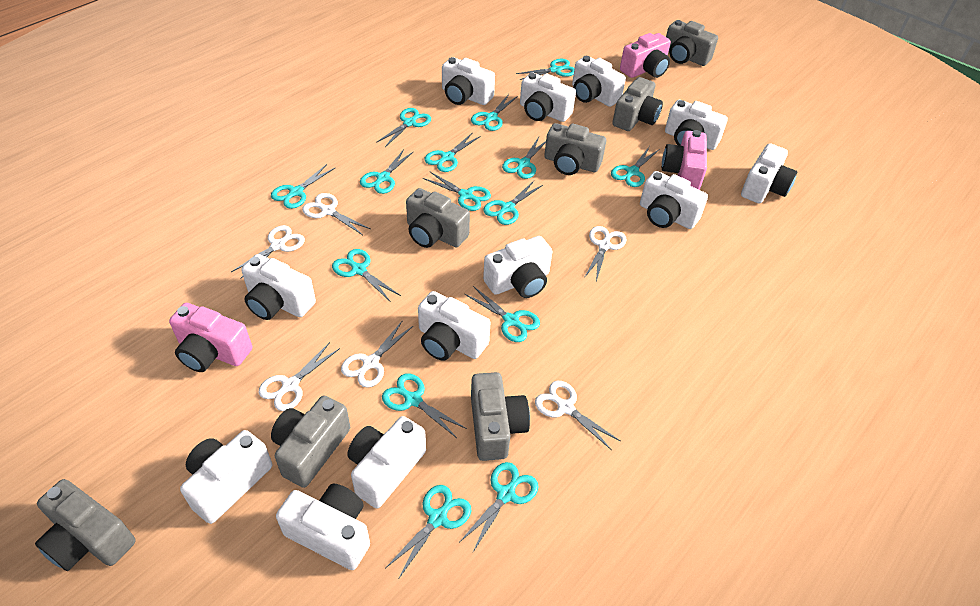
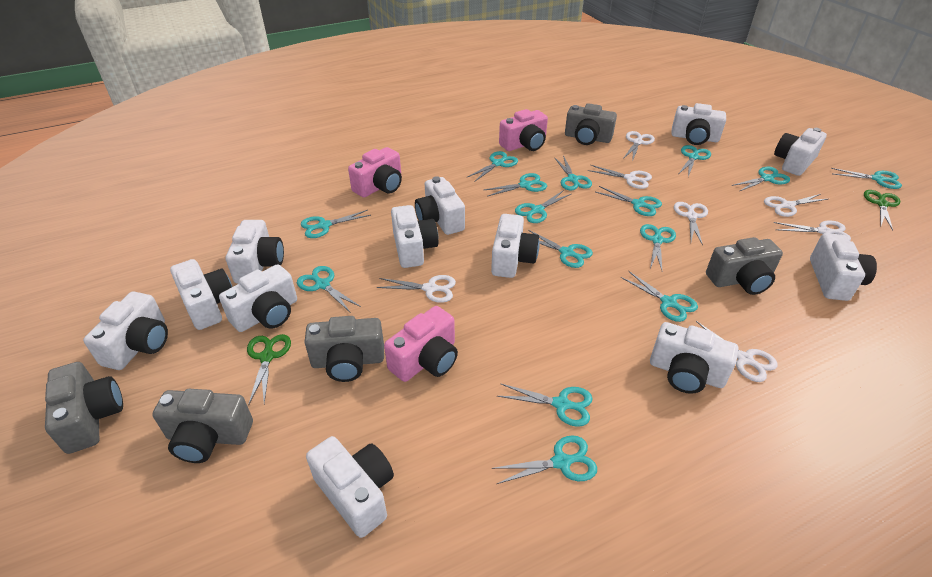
green scissors: 0 -> 2
grey camera: 7 -> 5
white scissors: 6 -> 7

